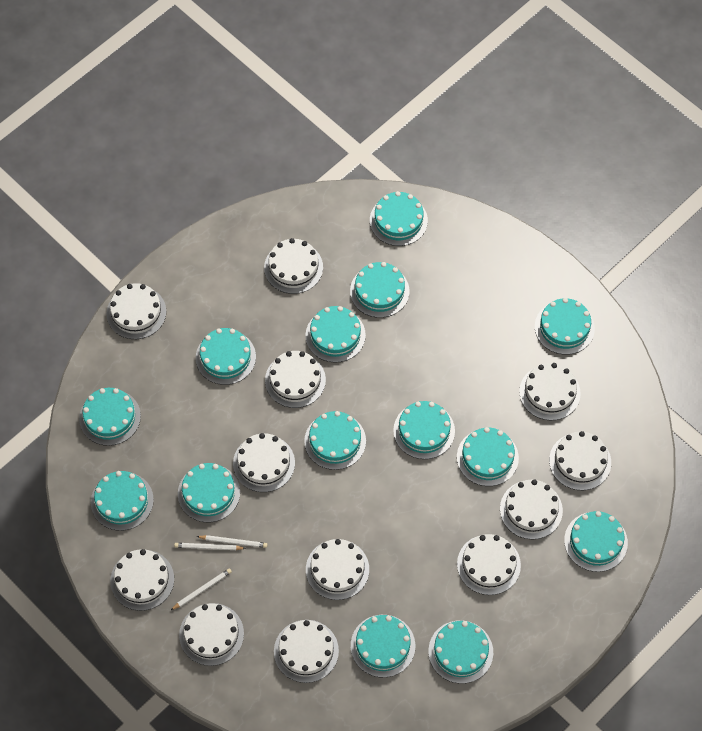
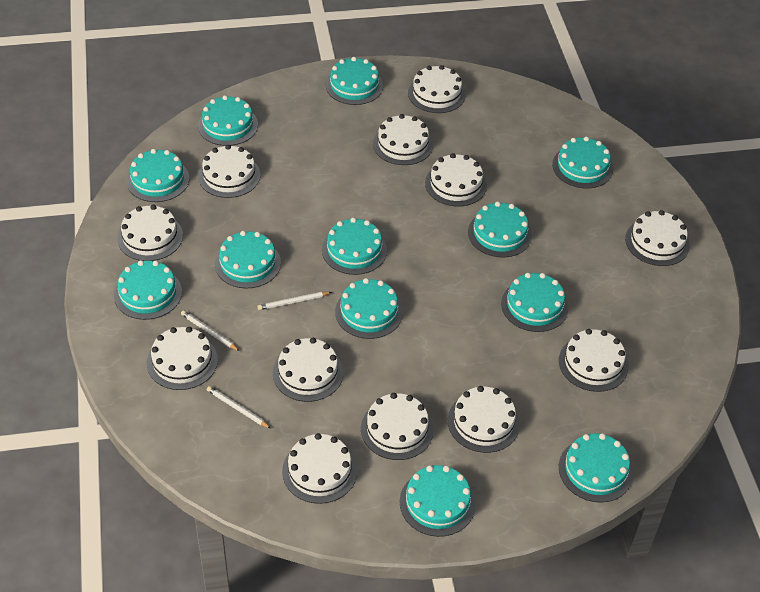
turquoise cake: 14 -> 12

